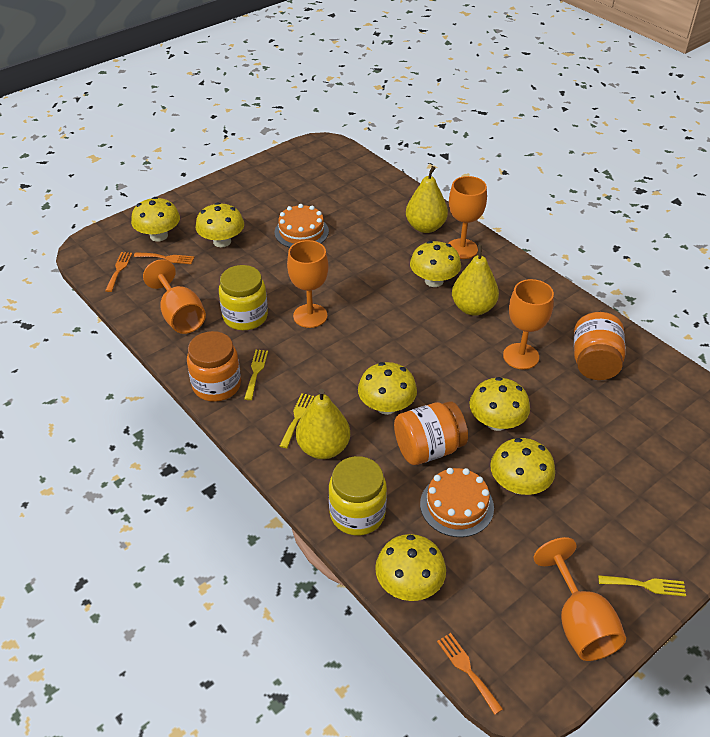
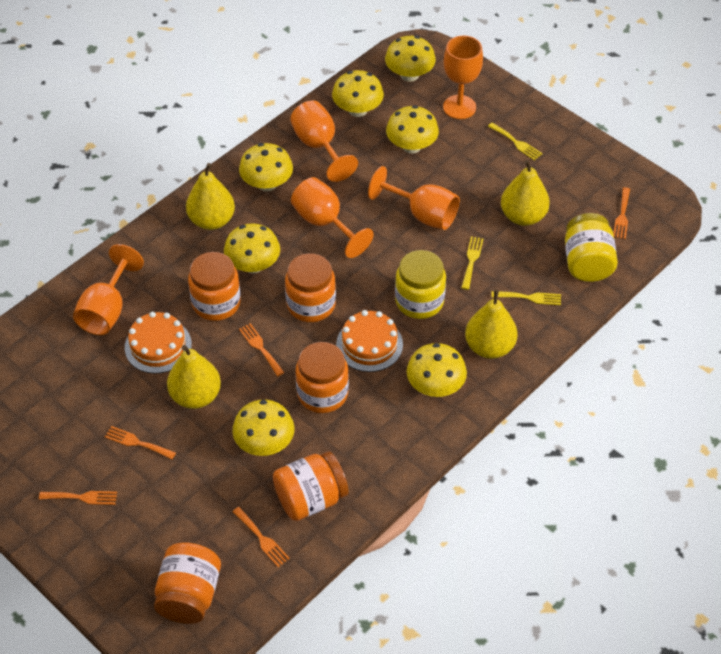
orange fork: 3 -> 5
orange jar: 3 -> 5
yellow pear: 3 -> 4

